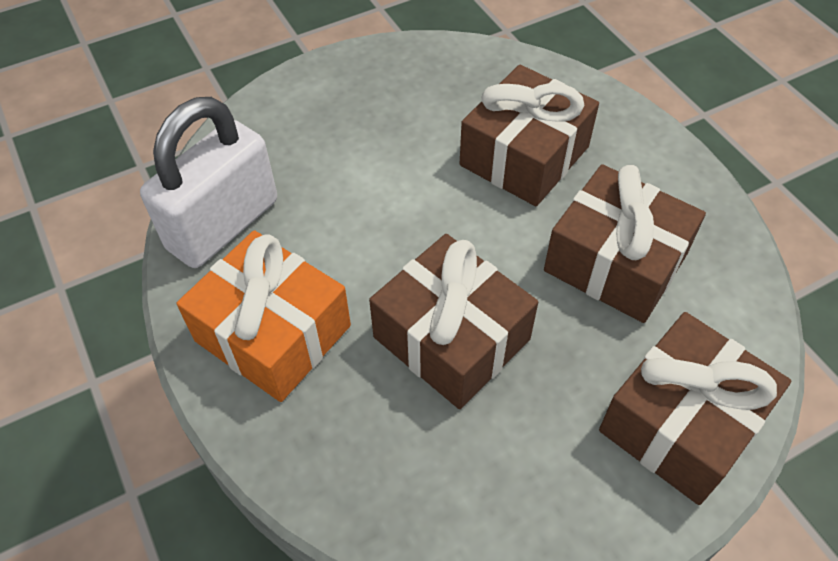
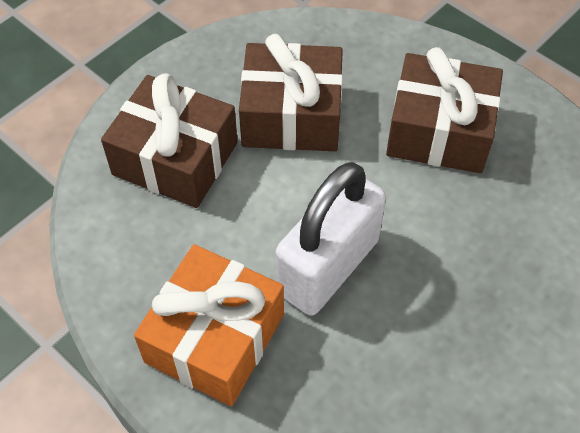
brown gift: 4 -> 3

